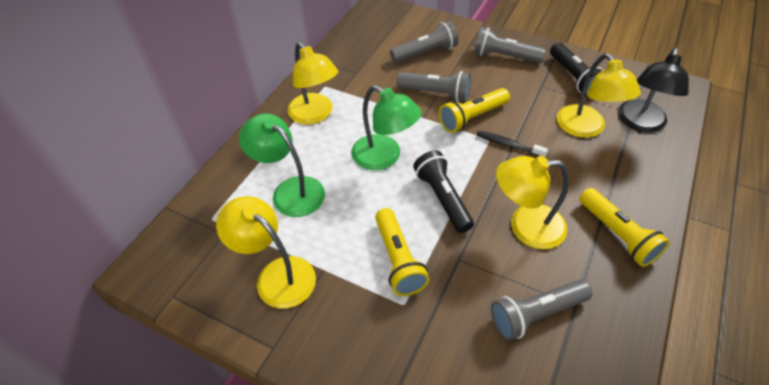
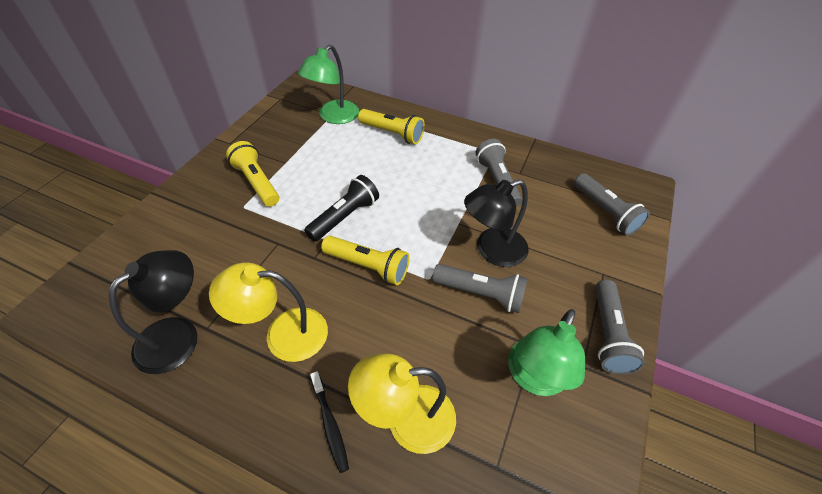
black flashlight: 2 -> 1
black lamp: 1 -> 2
yellow lamp: 4 -> 2

